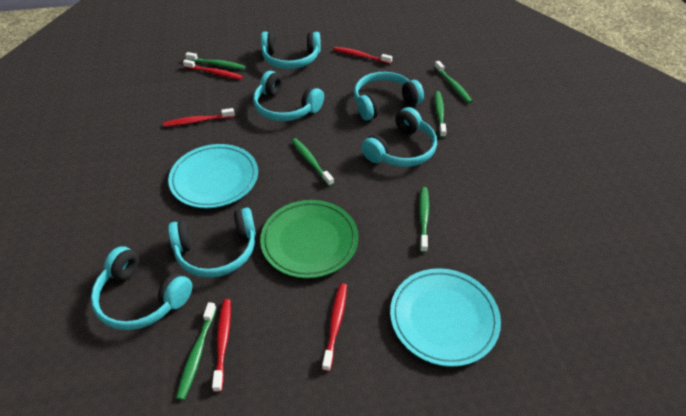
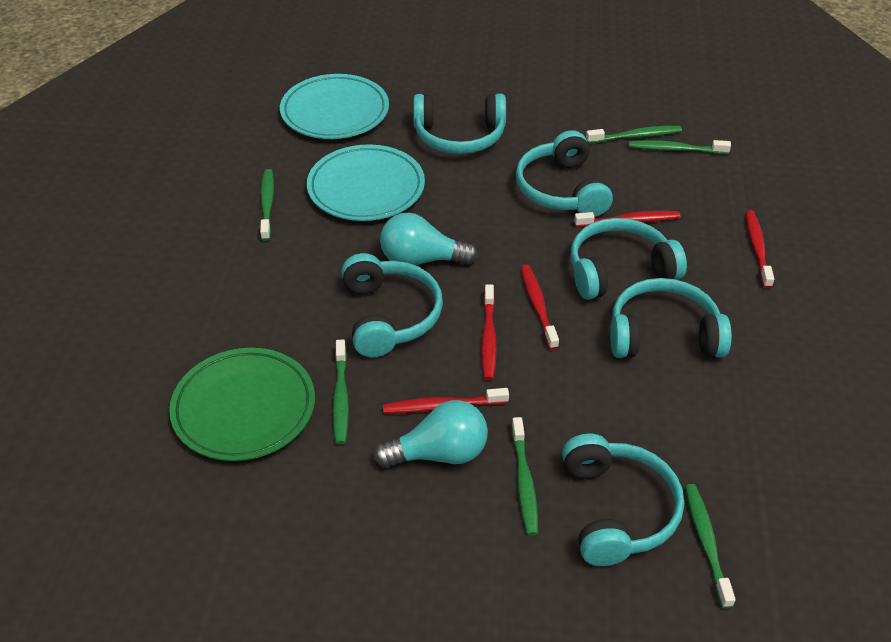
turquoise light bulb: 0 -> 2

